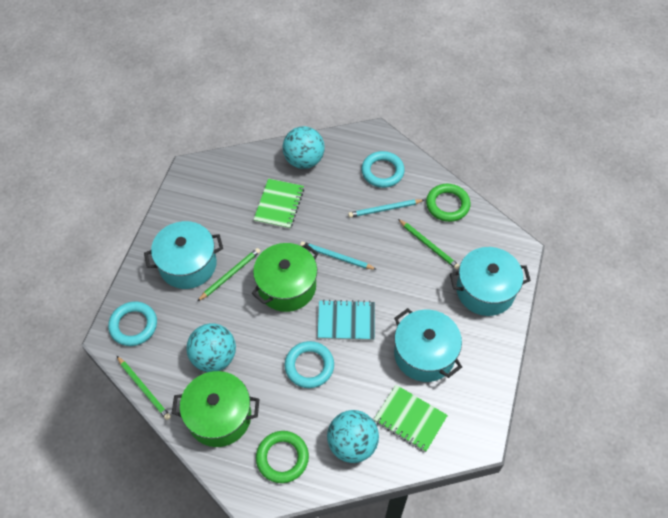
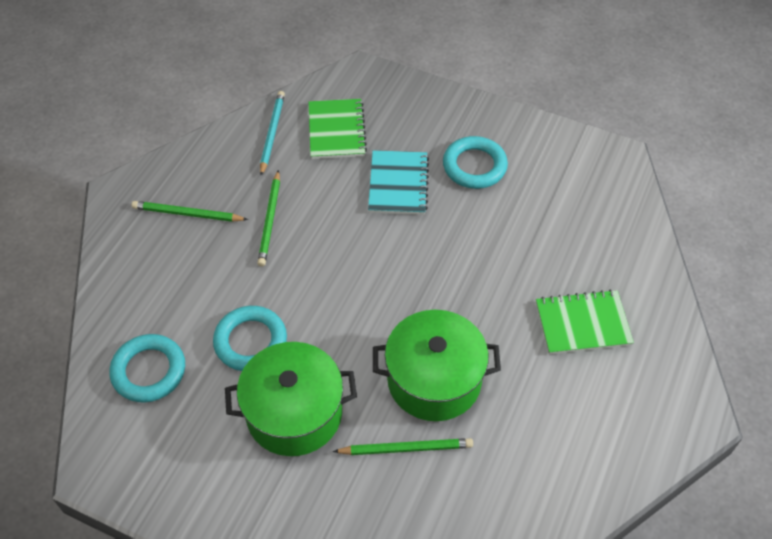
green ring: 2 -> 0
turquoise ball: 3 -> 0
turquoise pencil: 2 -> 1
turquoise pot: 3 -> 0

